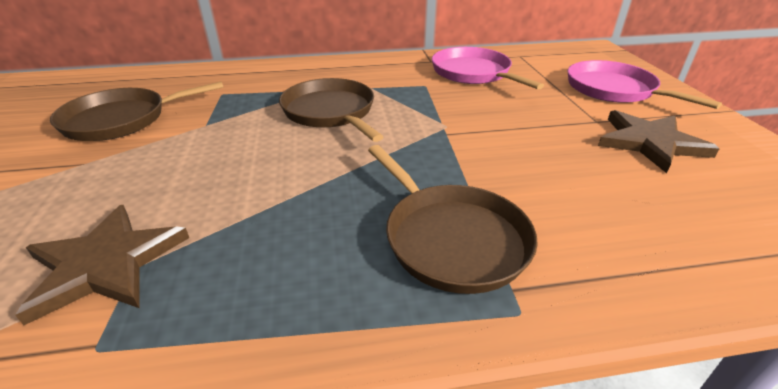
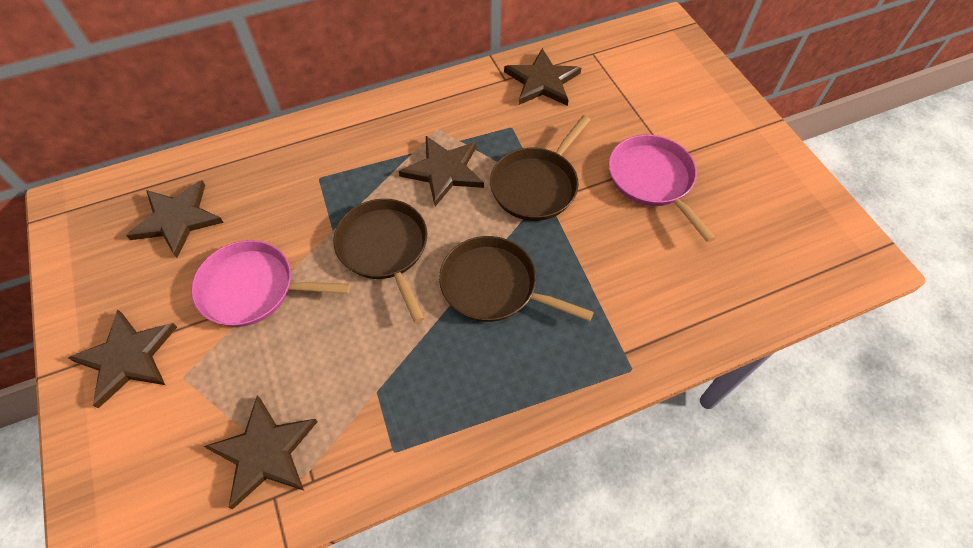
brown star: 2 -> 5

